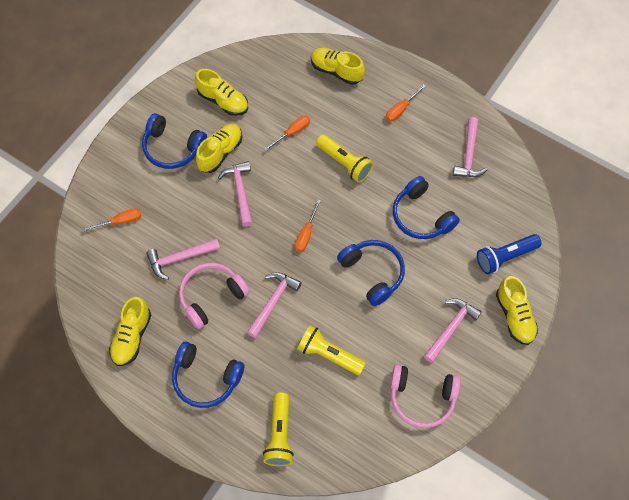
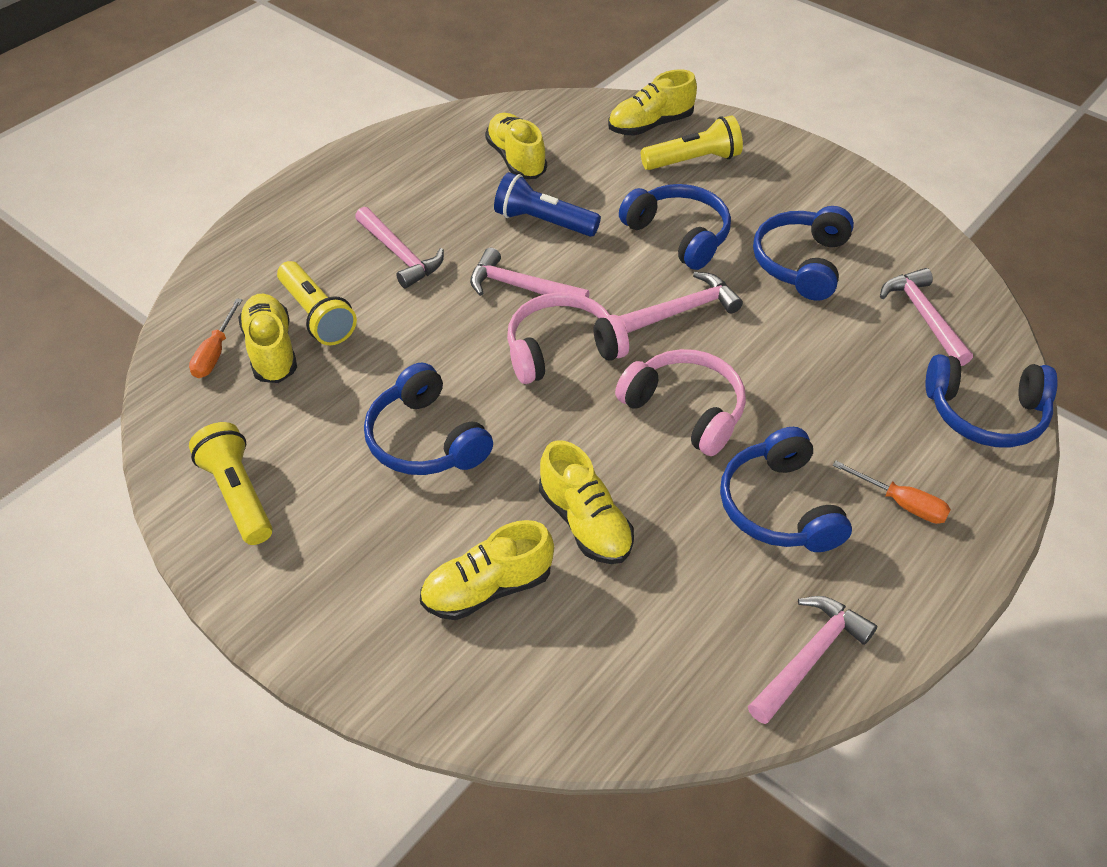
blue headphones: 4 -> 5
orange screwdriver: 4 -> 2

